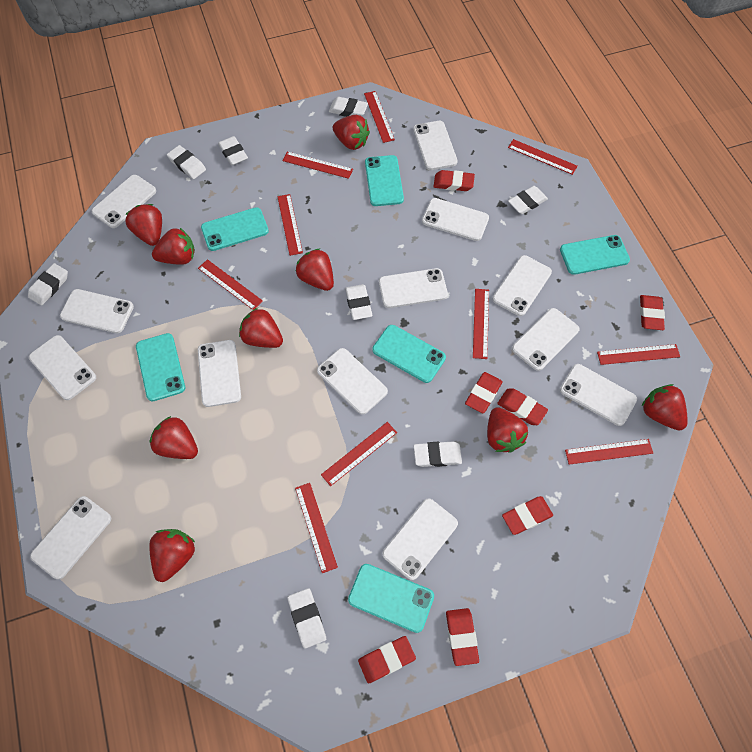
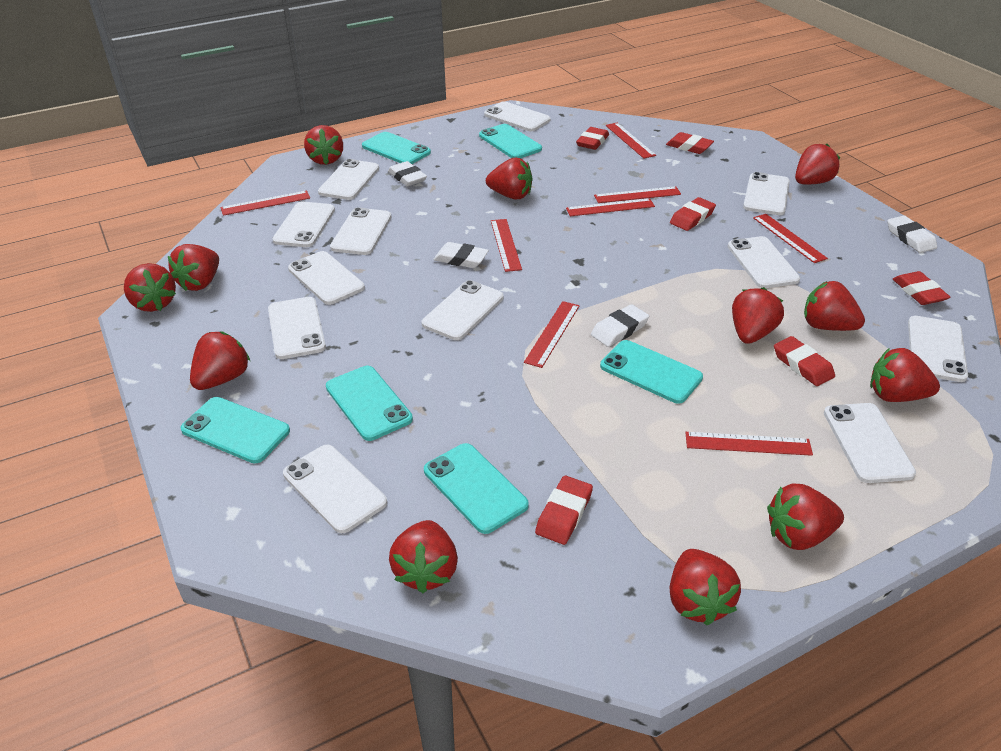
red eraser: 7 -> 6
red ruler: 10 -> 8
red strawberry: 9 -> 12
white eraser: 8 -> 4
white phone: 13 -> 12

